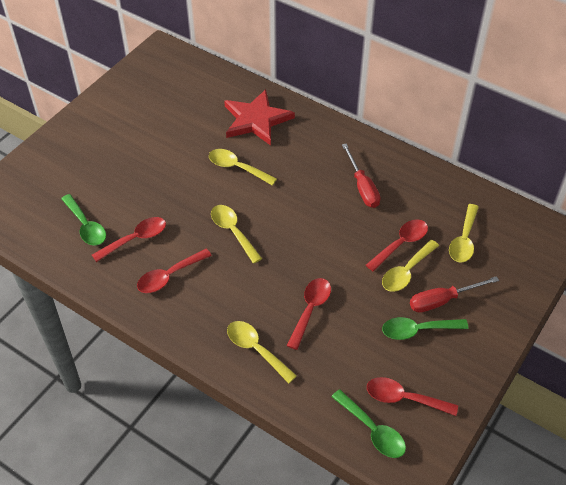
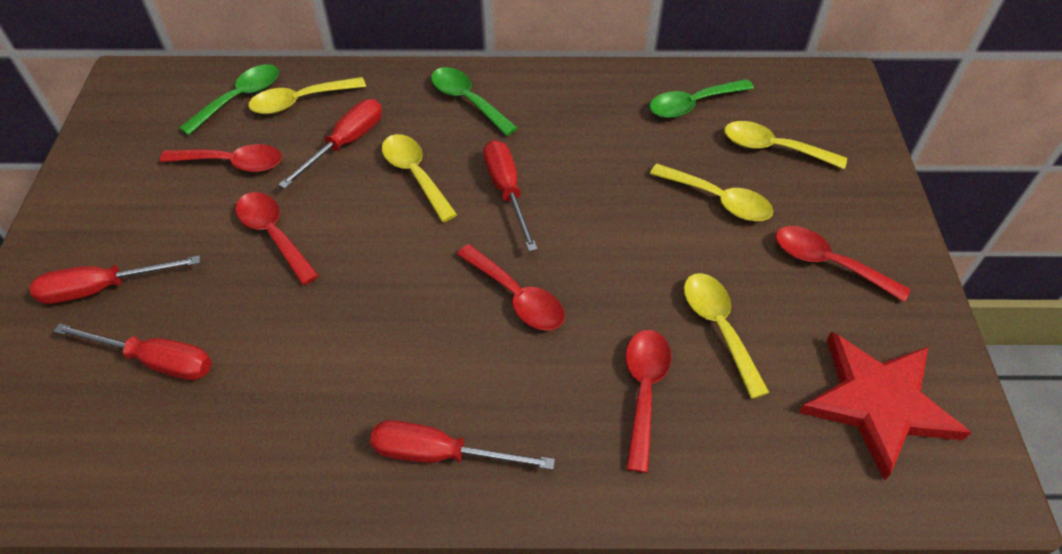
red screwdriver: 2 -> 5

